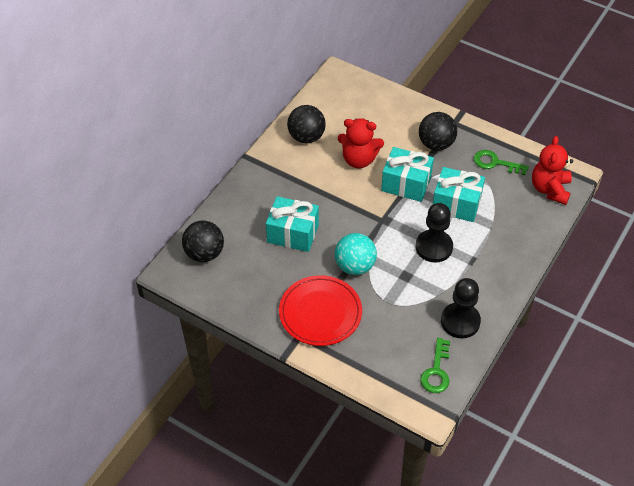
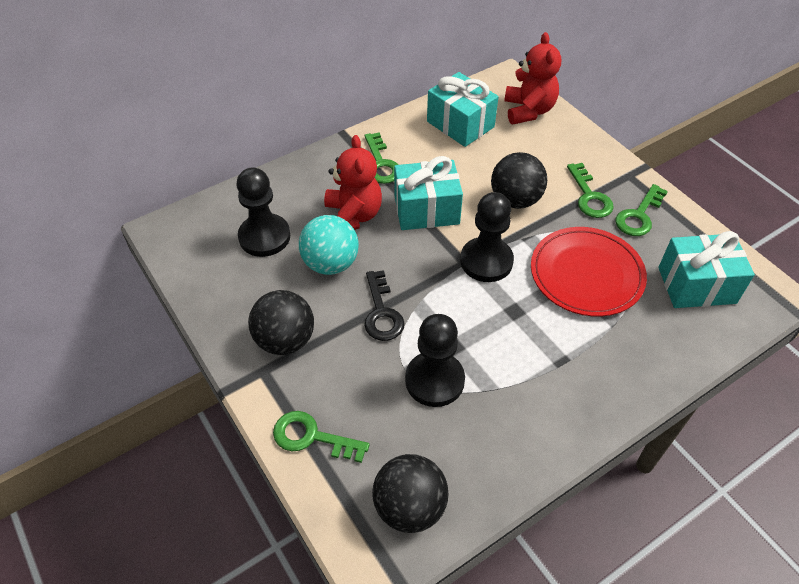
black key: 0 -> 1
black pawn: 2 -> 3
green key: 2 -> 4

